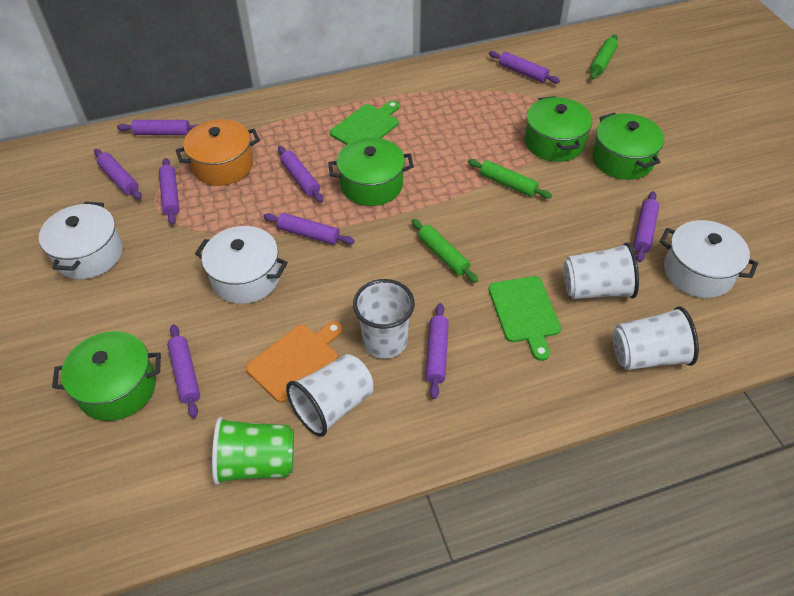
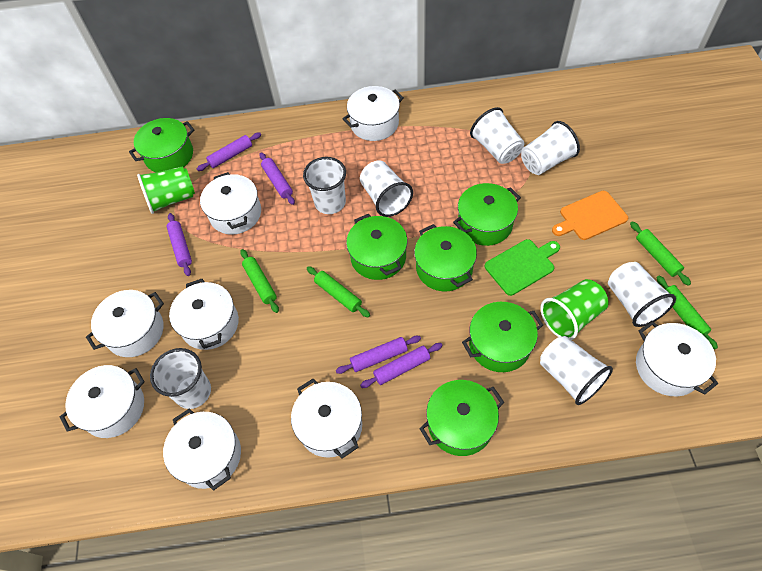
green cup: 1 -> 2
green cutting board: 2 -> 1
green pot: 4 -> 6
green rolling pin: 3 -> 4
orange pot: 1 -> 0
purple rolling pin: 9 -> 5
white cup: 4 -> 7
white pot: 3 -> 8

